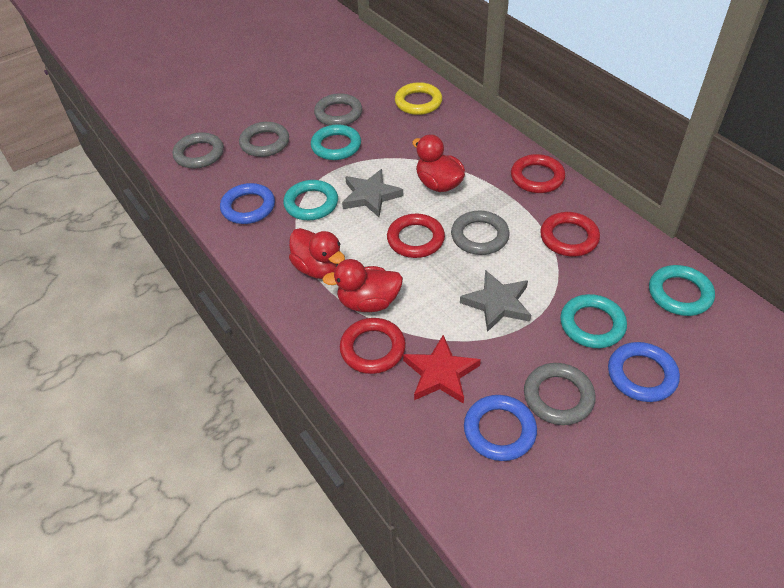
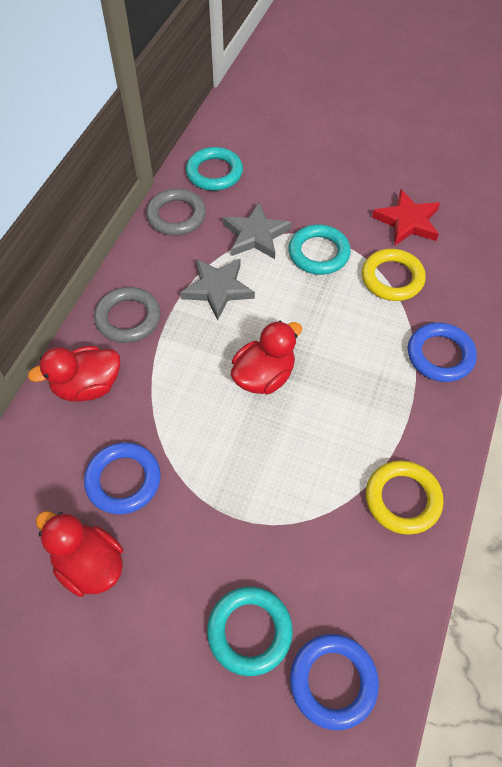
grey ring: 5 -> 2
red ring: 4 -> 0
turquoise ring: 4 -> 3
yellow ring: 1 -> 2

